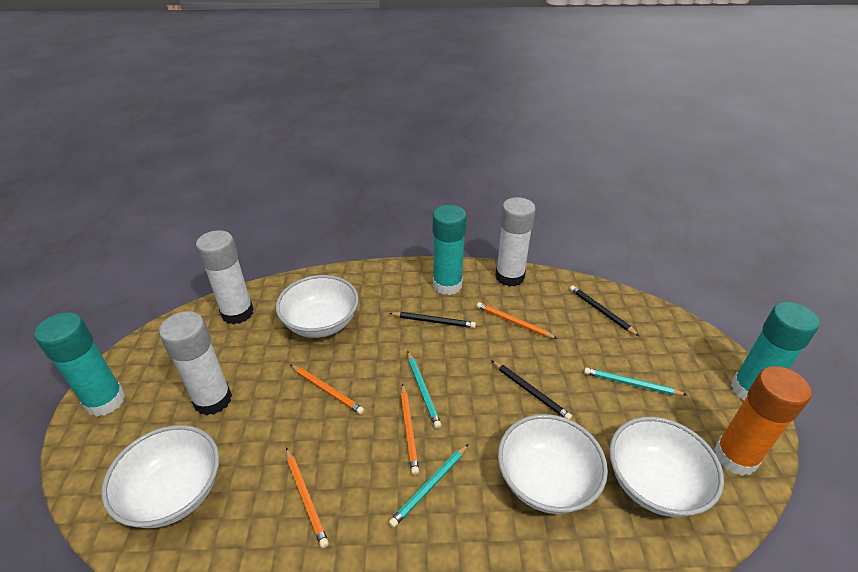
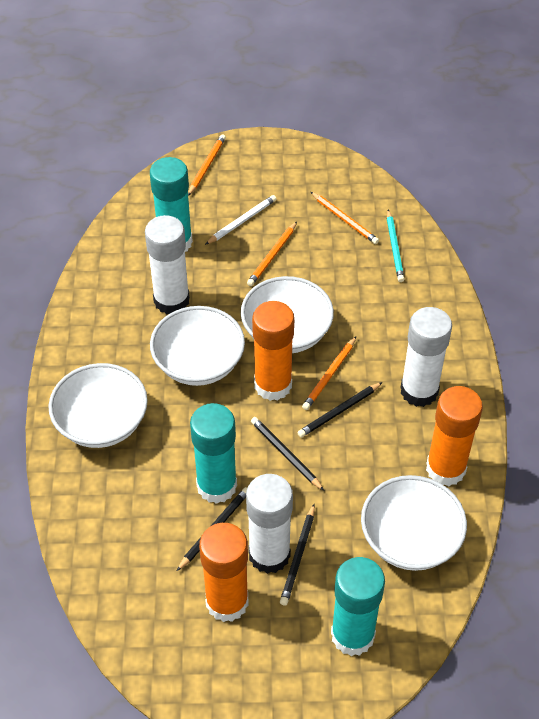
black pencil: 3 -> 4
orange glue stick: 1 -> 3
turquoise pencil: 3 -> 1
white pencil: 0 -> 1

